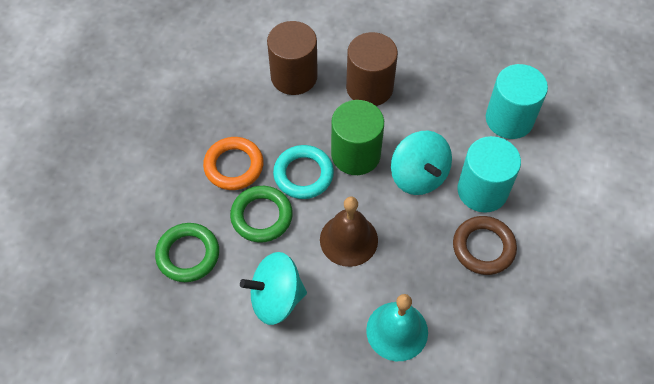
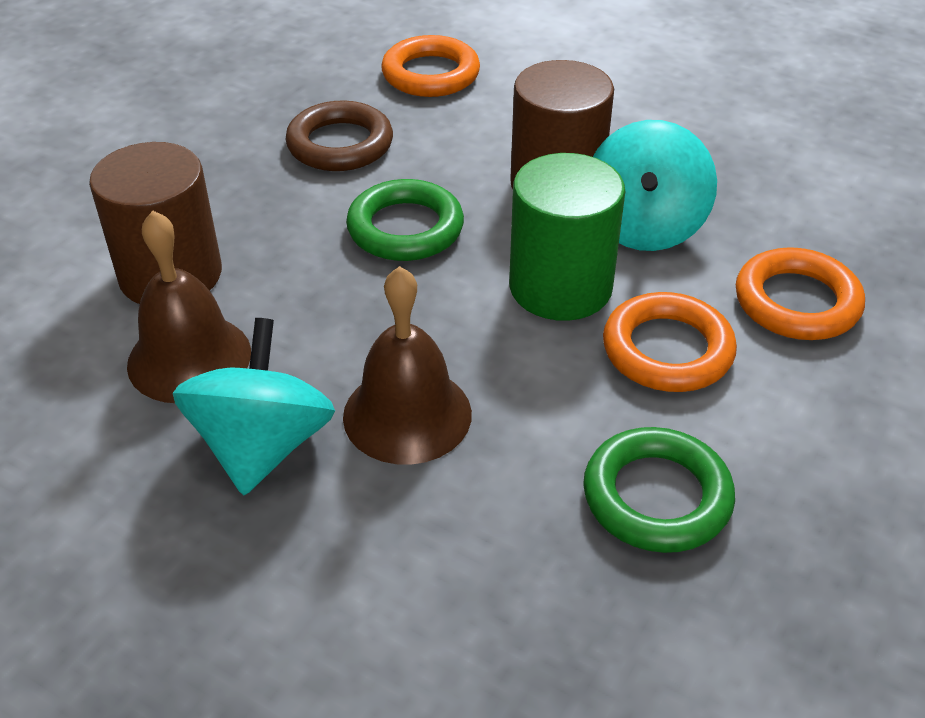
brown bell: 1 -> 2
orange ring: 1 -> 3
turquoise bell: 1 -> 0
turquoise cylinder: 2 -> 0
turquoise ring: 1 -> 0

